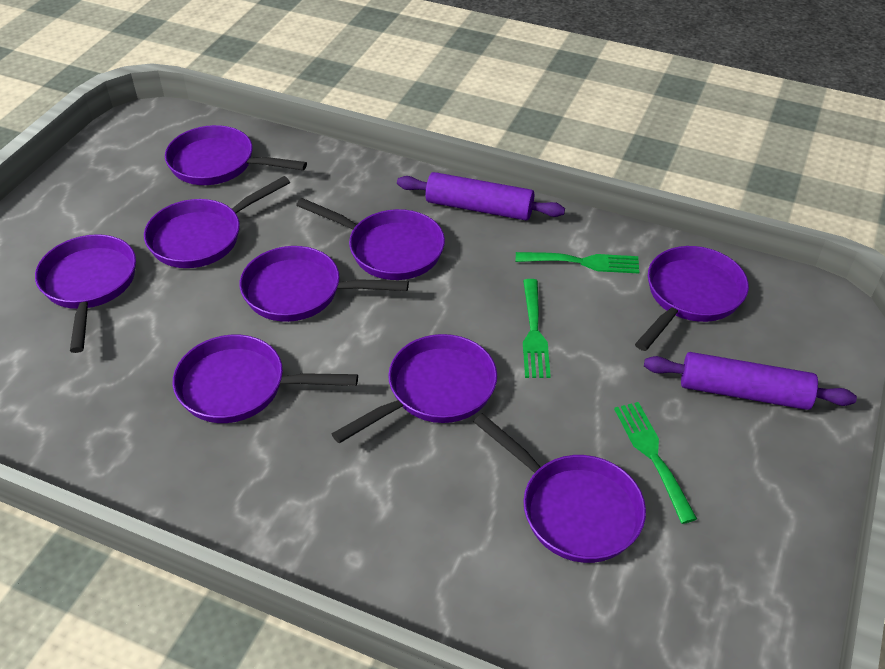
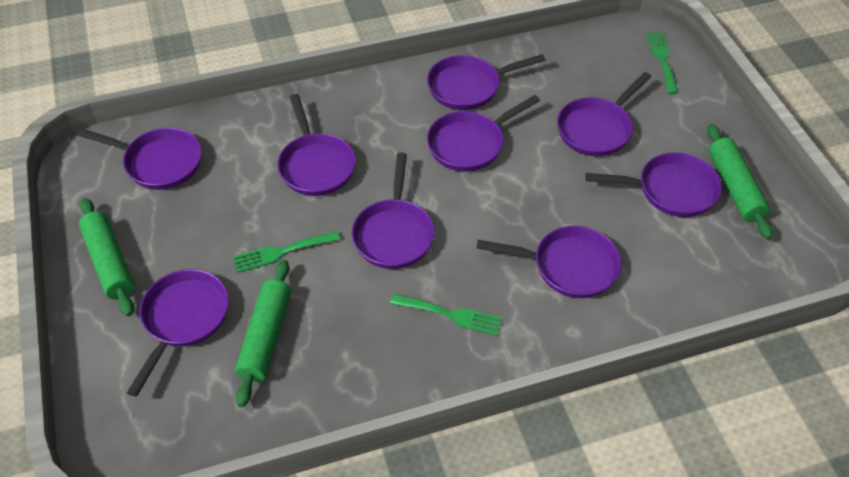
green rolling pin: 0 -> 3
purple rolling pin: 2 -> 0

